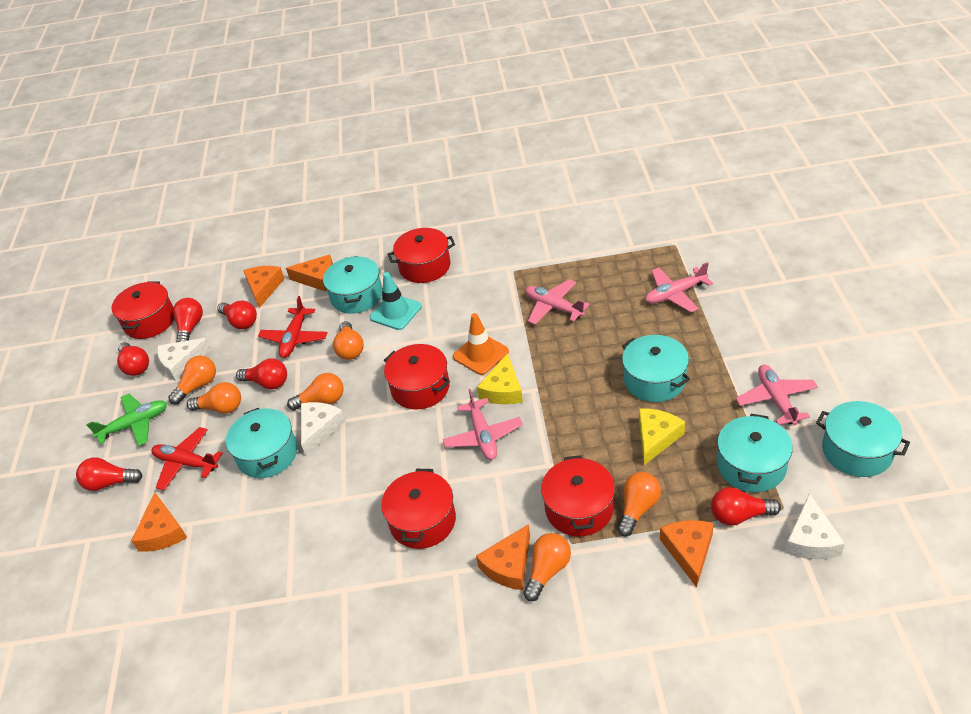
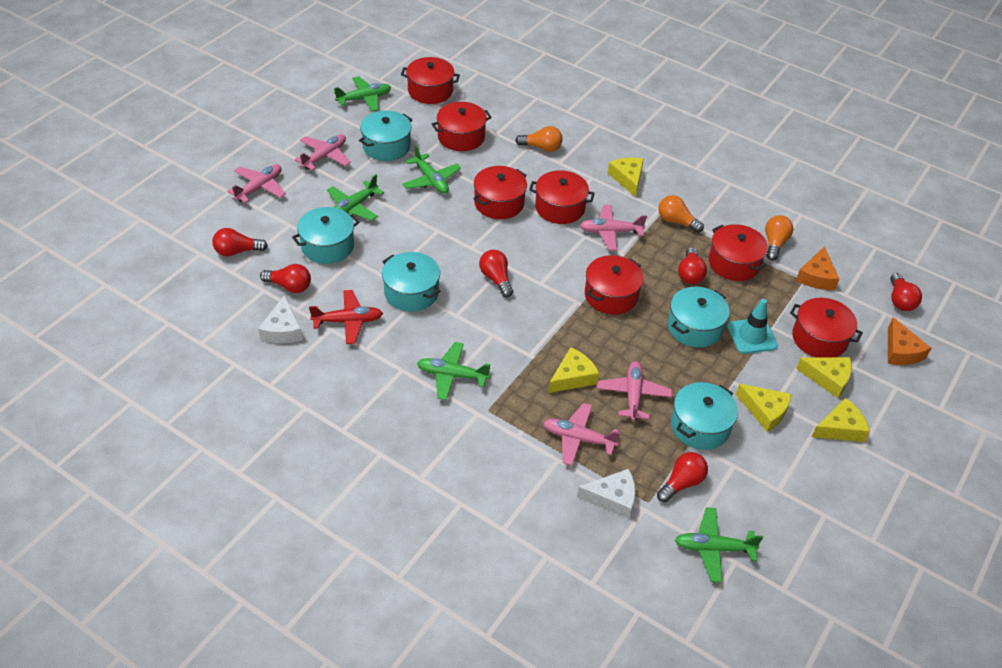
green plane: 1 -> 5
orange cheese: 5 -> 2
orange light bulb: 6 -> 3
orange traffic cone: 1 -> 0
pink plane: 4 -> 5
red plane: 2 -> 1
red pot: 5 -> 7
white cheese: 3 -> 2
yellow cheese: 2 -> 5

